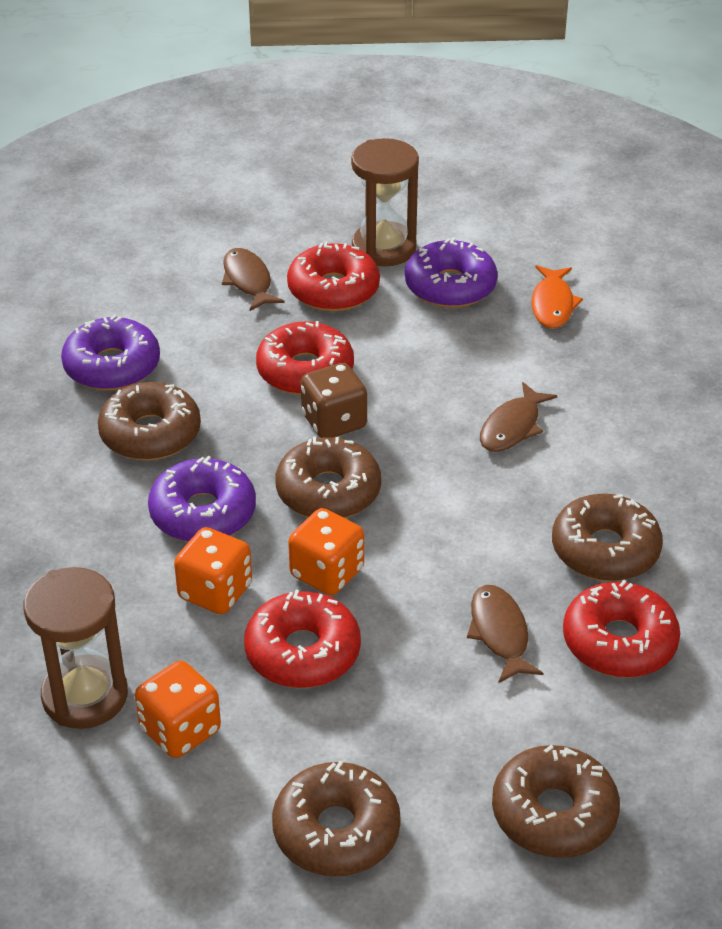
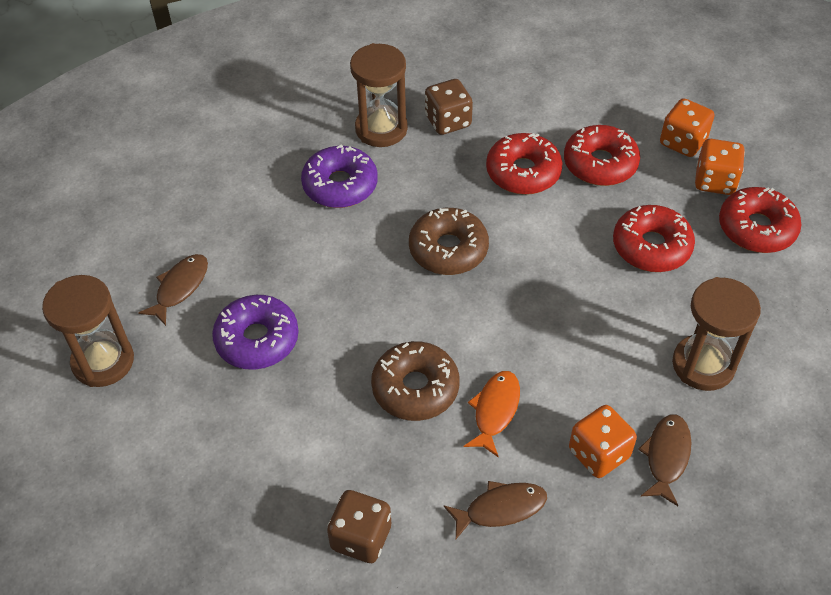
brown dice: 1 -> 2
brown donut: 5 -> 2
brown hourglass: 2 -> 3
purple donut: 3 -> 2

